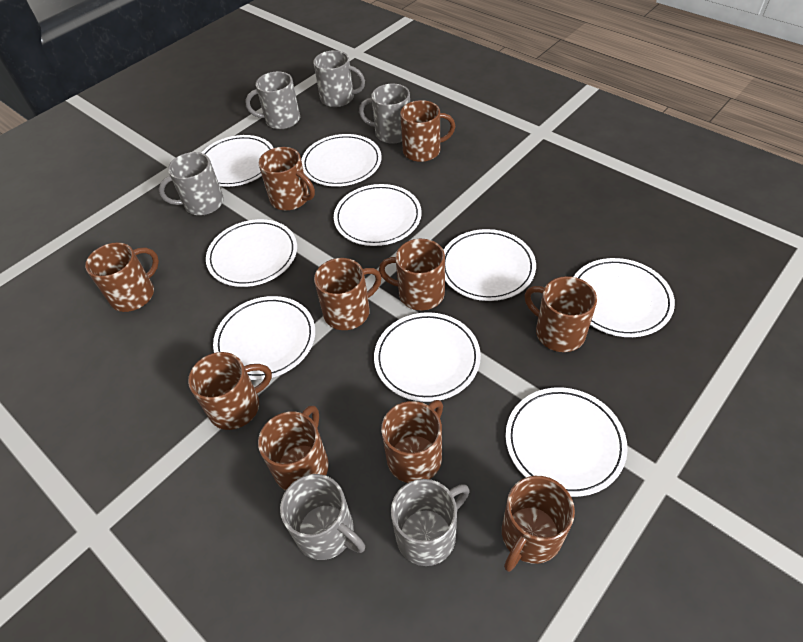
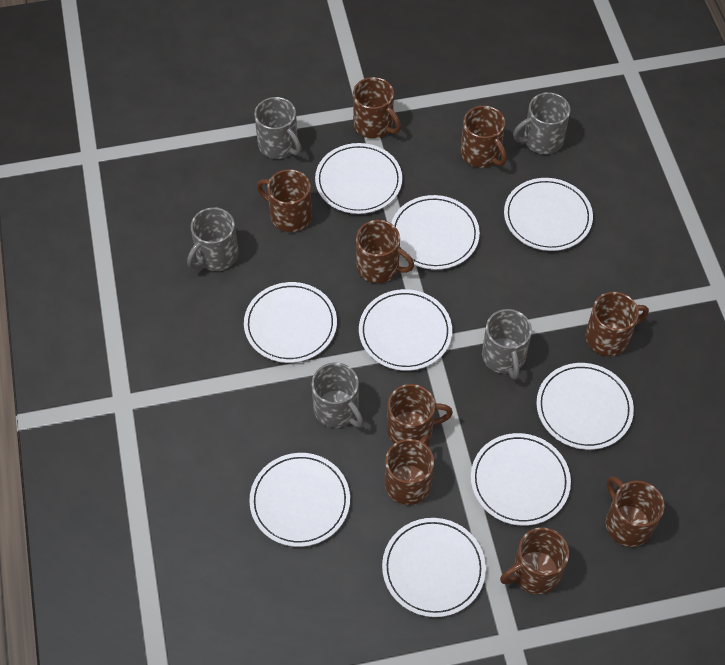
brown mug: 10 -> 9
grey mug: 6 -> 5

